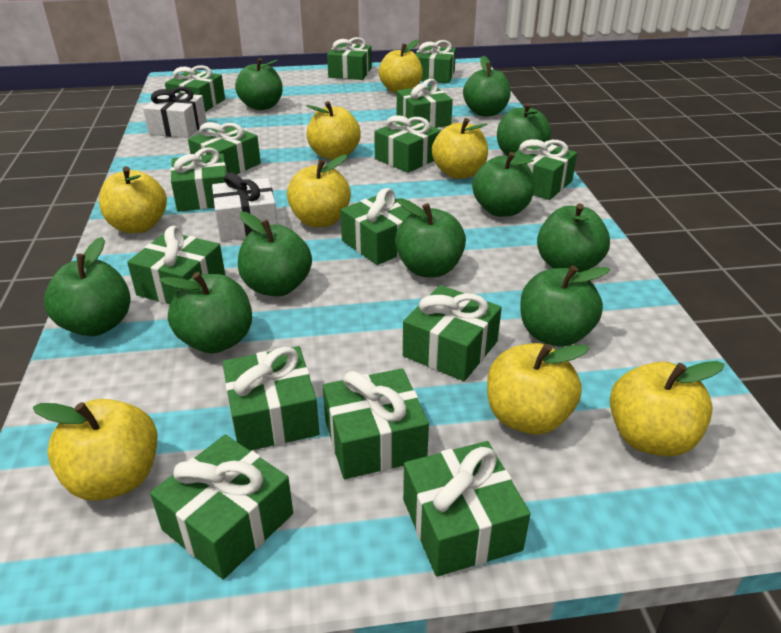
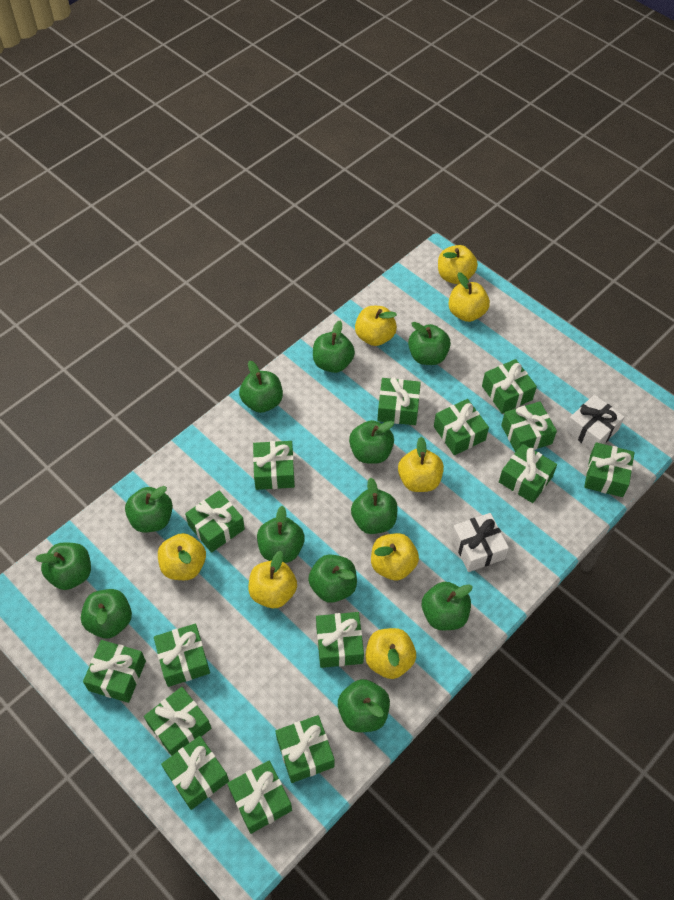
green apple: 10 -> 12

